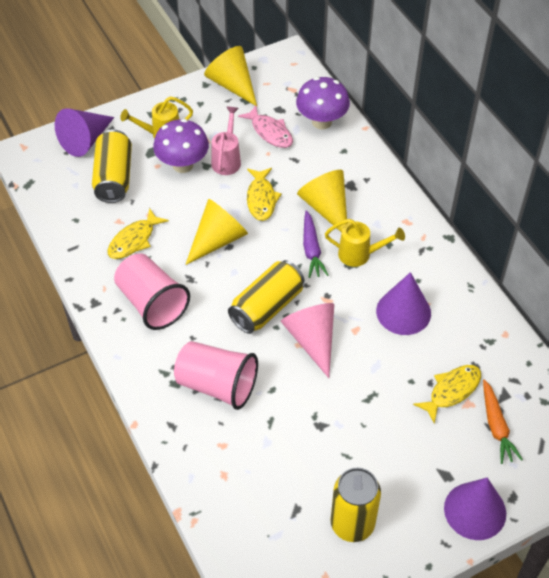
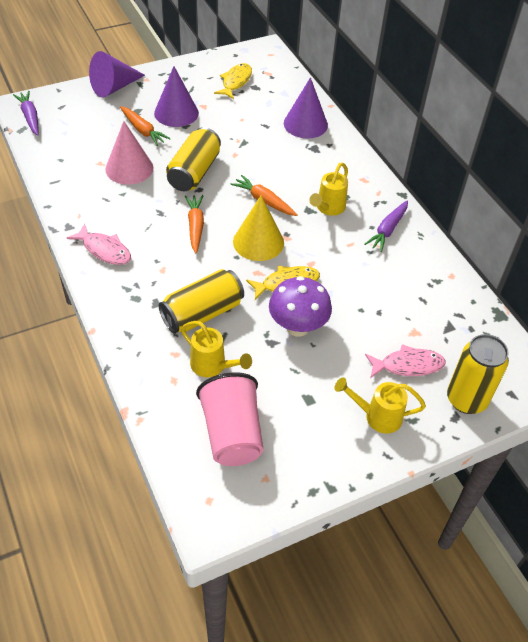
orange carrot: 1 -> 3
pink cup: 2 -> 1
pink fish: 1 -> 2
pink watering can: 1 -> 0
purple carrot: 1 -> 2
purple mushroom: 2 -> 1
yellow cone: 3 -> 1
yellow fish: 3 -> 2
yellow watering can: 2 -> 3

